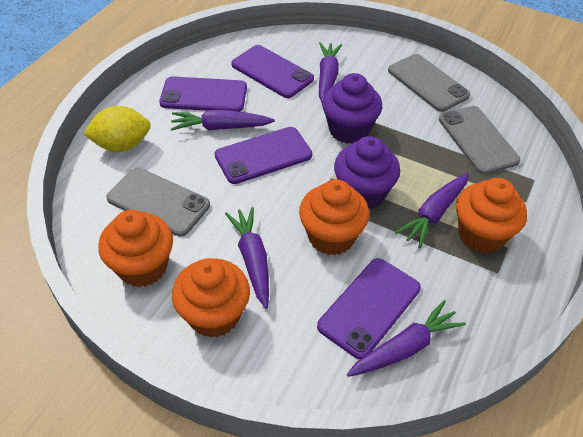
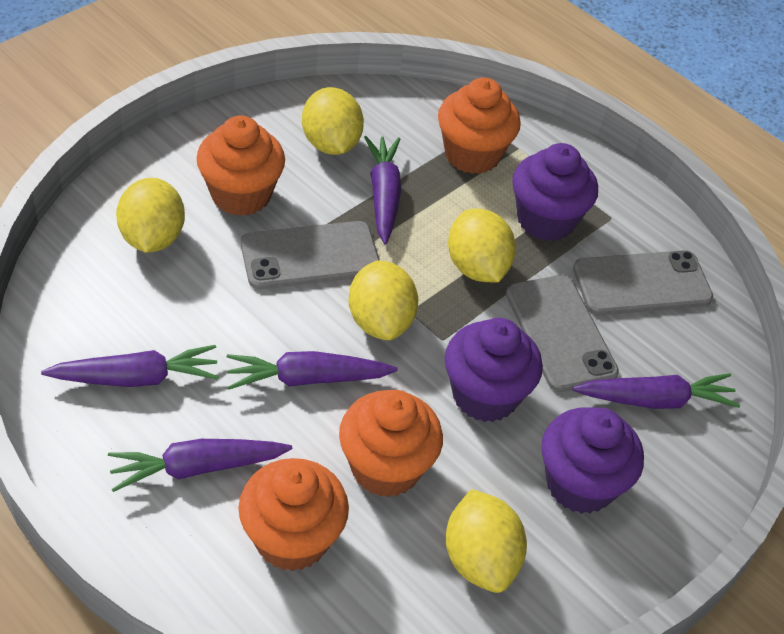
purple cupcake: 2 -> 3
purple phone: 4 -> 0
yellow lemon: 1 -> 5

